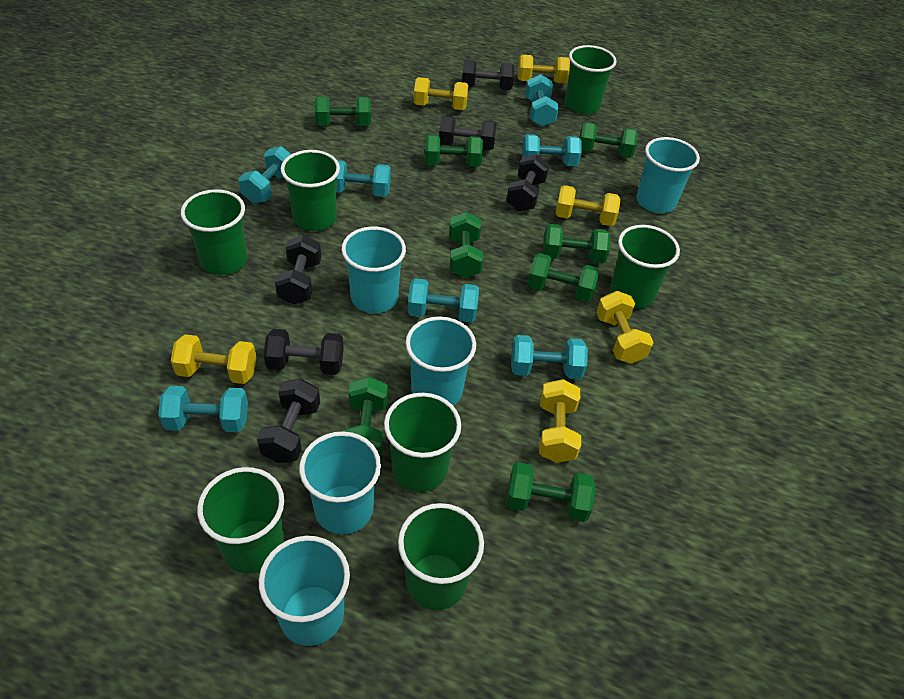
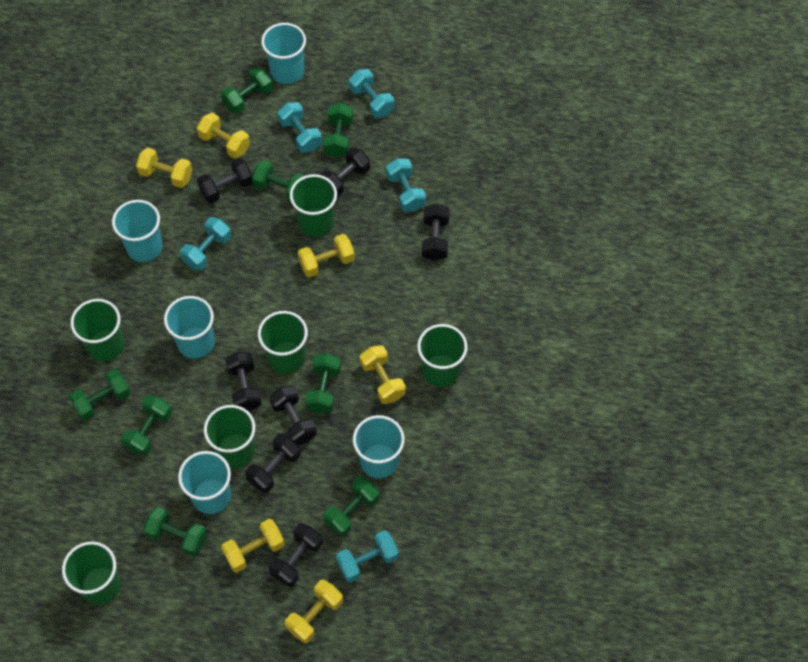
black dumbbell: 6 -> 7
green cup: 7 -> 6
turquoise dumbbell: 7 -> 5

